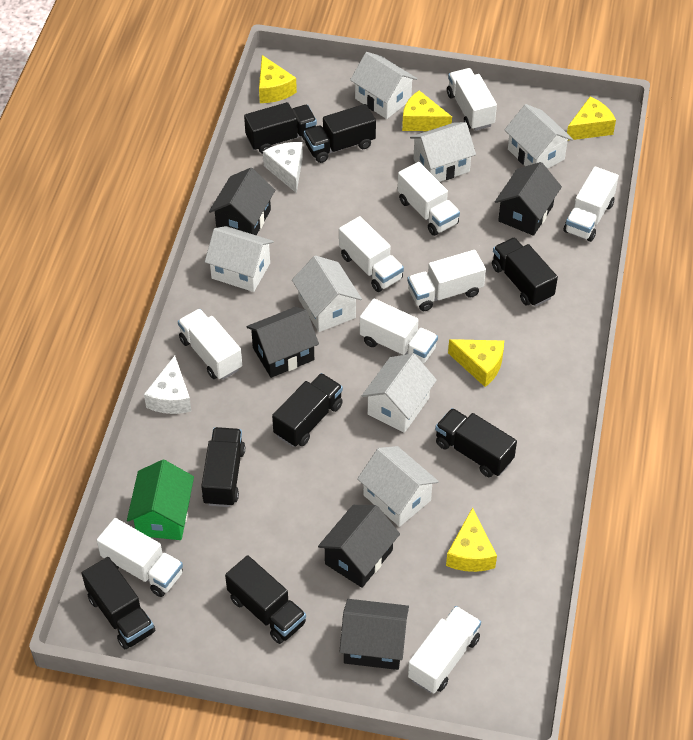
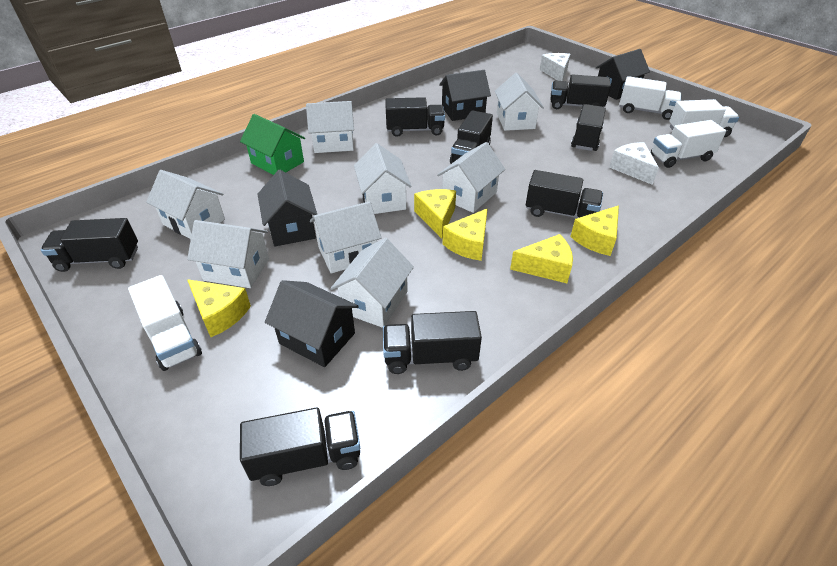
black house: 5 -> 4
white house: 7 -> 8
white truck: 9 -> 4

